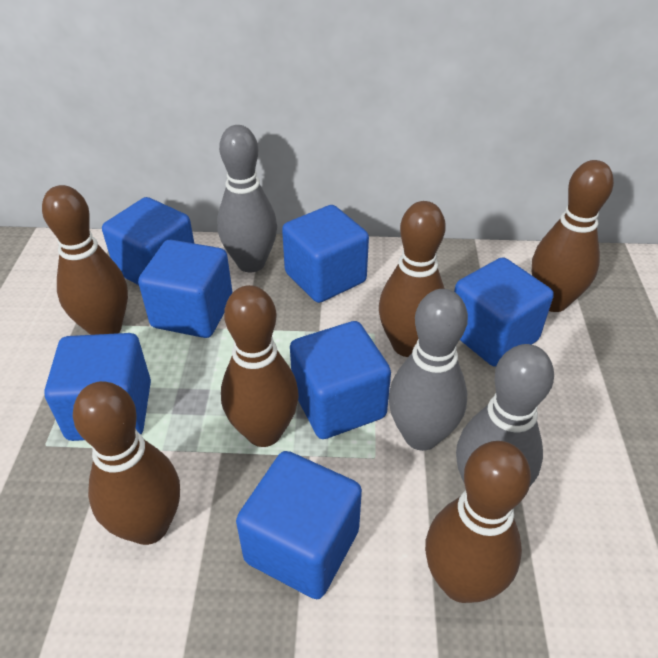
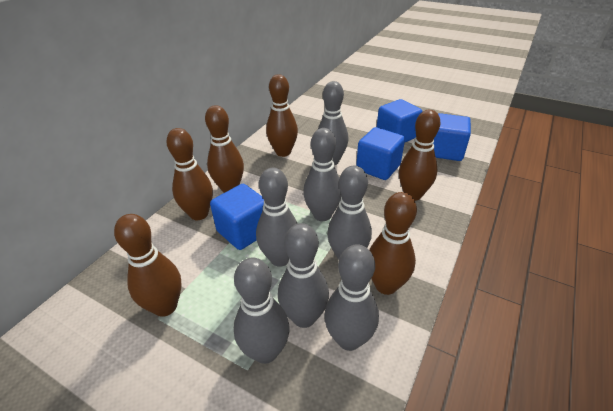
blue cube: 7 -> 4
grey bowling pin: 3 -> 7

